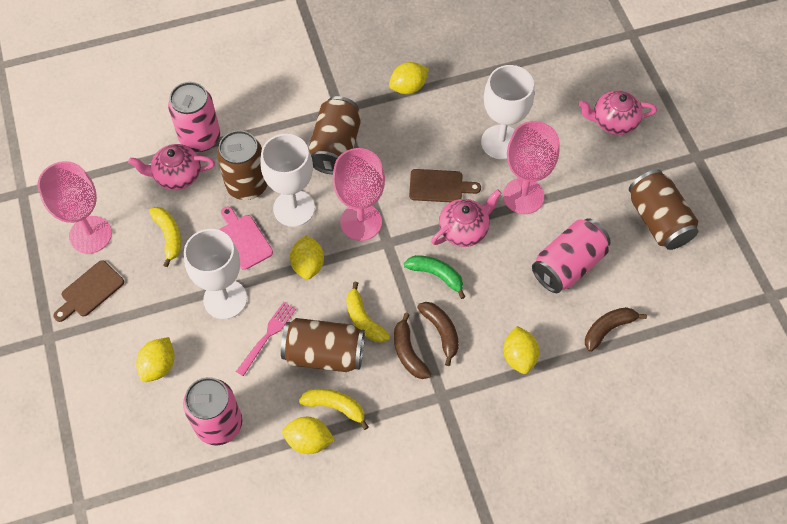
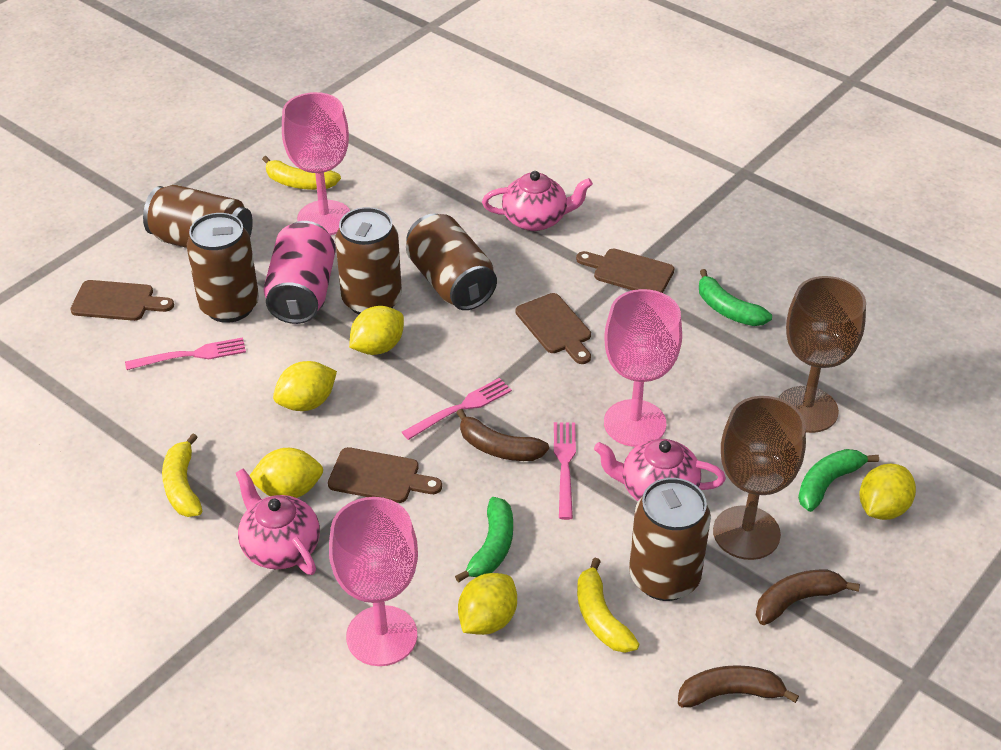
brown can: 4 -> 5
brown cutting board: 2 -> 4
brown goblet: 0 -> 2
green banana: 1 -> 3
pink can: 3 -> 1
pink cutting board: 1 -> 0
pink fork: 1 -> 3
white goblet: 3 -> 0

